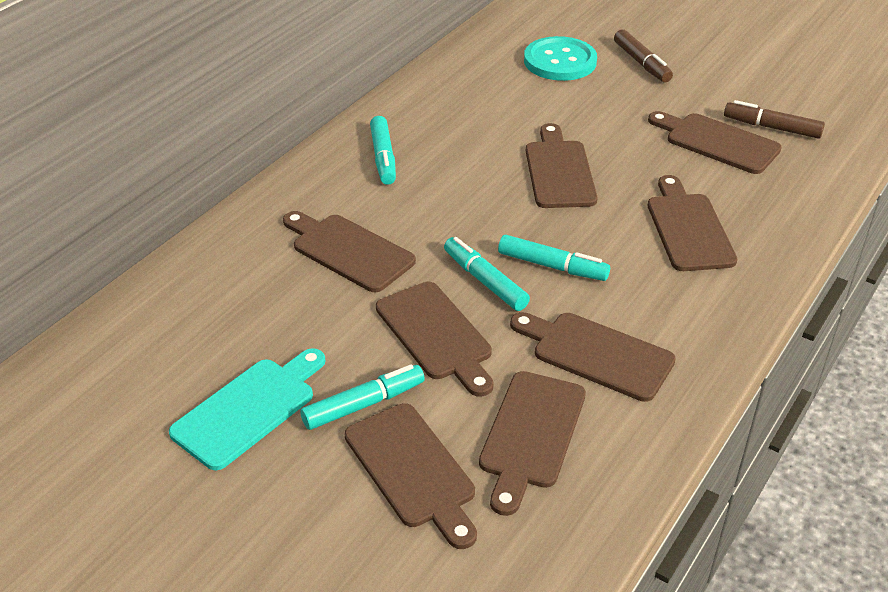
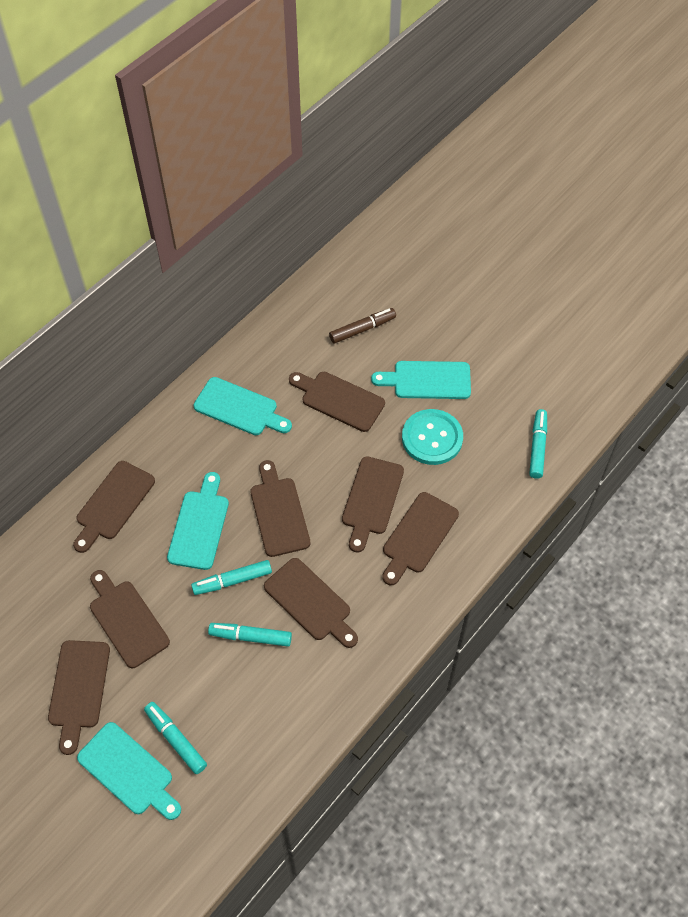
brown marker: 2 -> 1
turquoise cutting board: 1 -> 4

